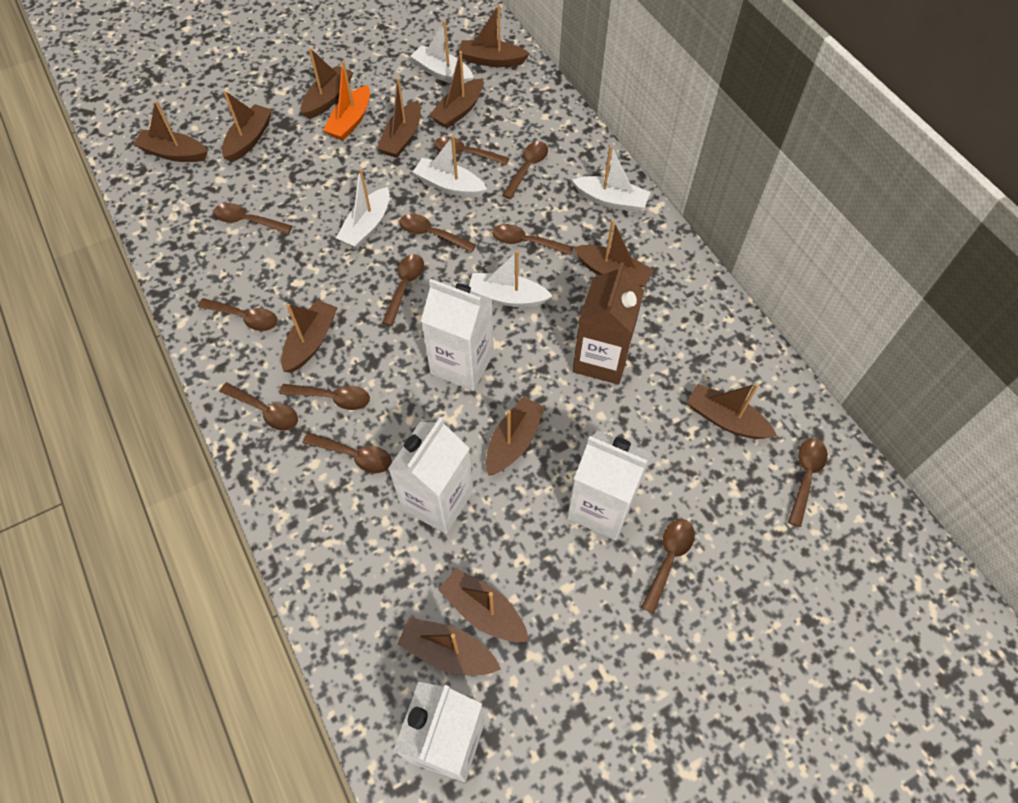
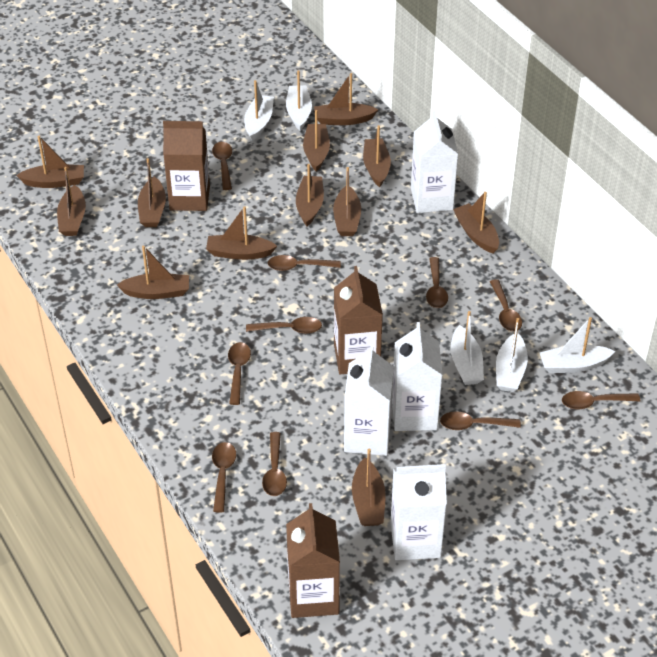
brown carton: 1 -> 3
brown spoon: 12 -> 10
orange boat: 1 -> 0

